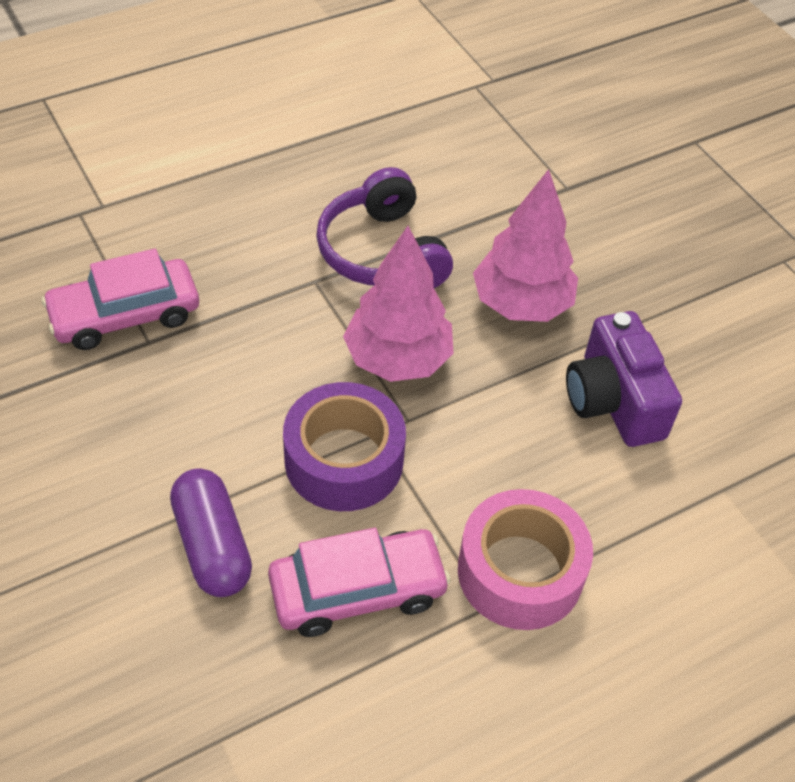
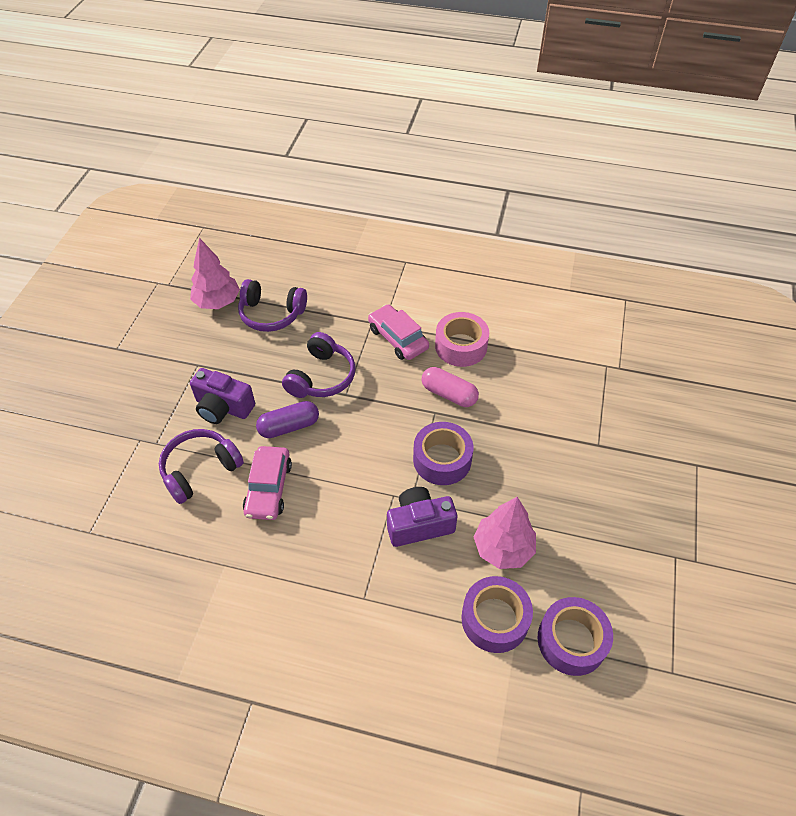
pink capsule: 0 -> 1
purple camera: 1 -> 2
purple headphones: 1 -> 3
purple tape: 1 -> 3

